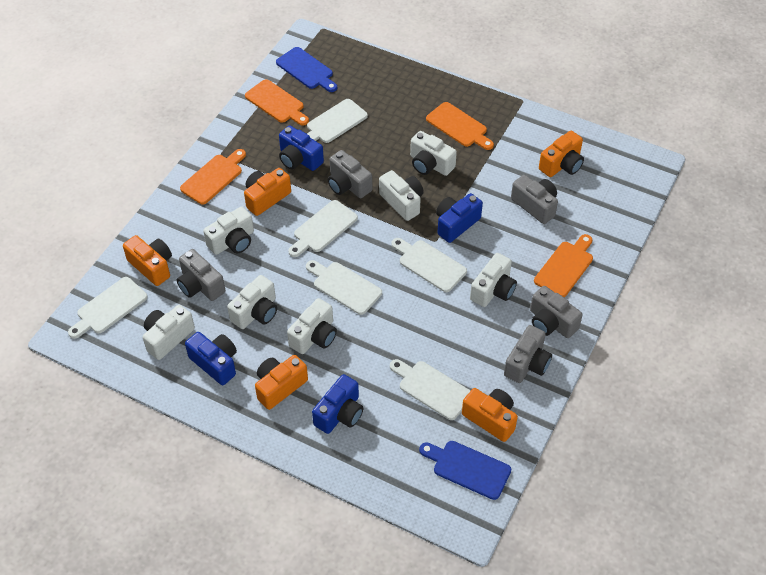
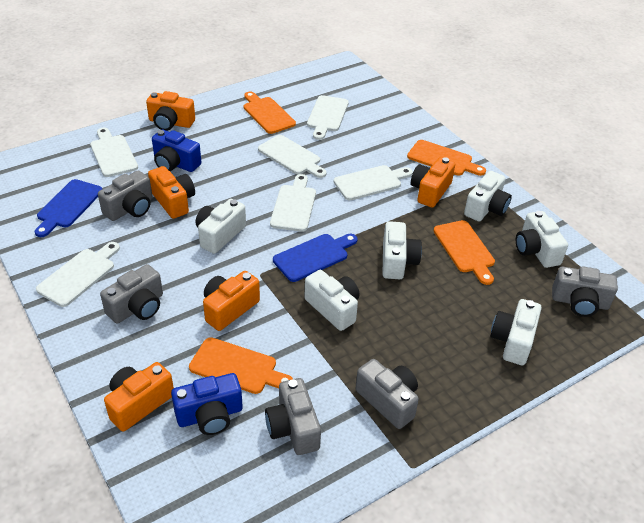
blue camera: 4 -> 2
white camera: 7 -> 6

